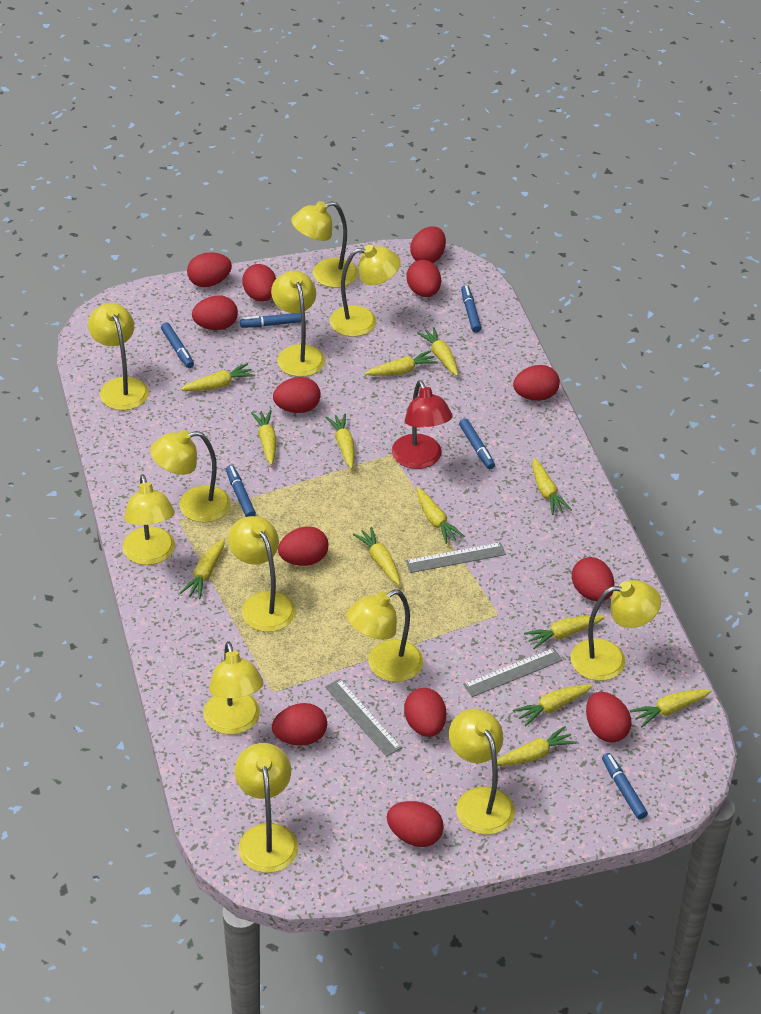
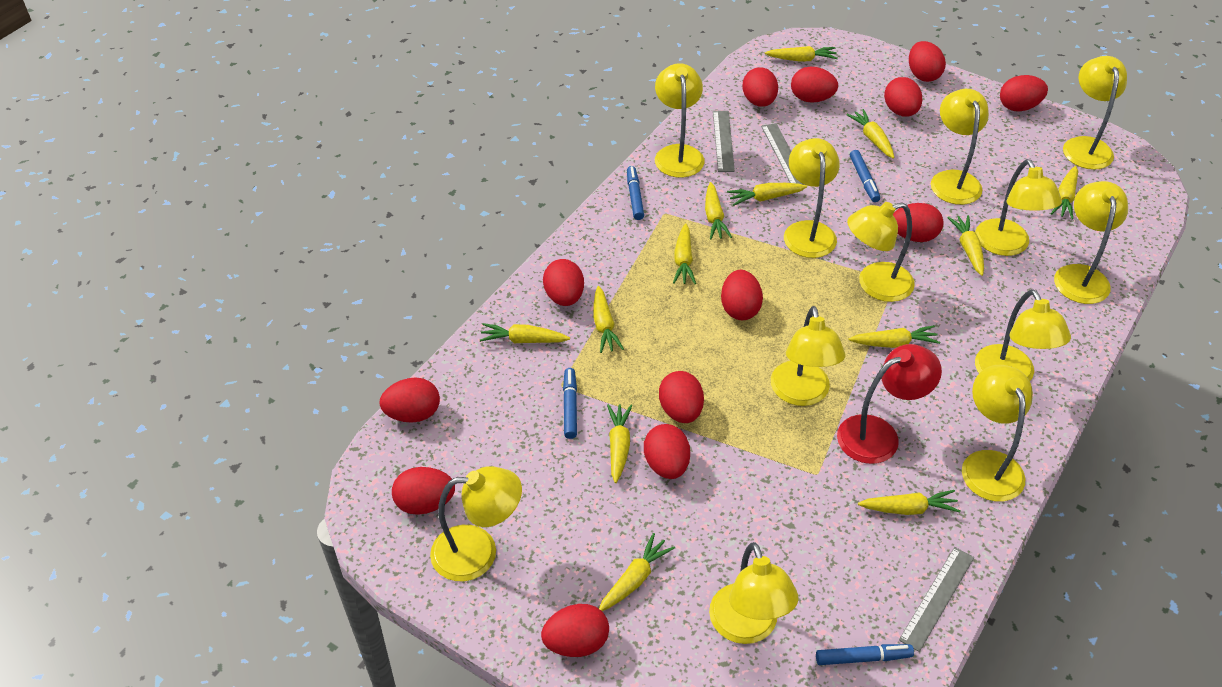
blue marker: 6 -> 4

